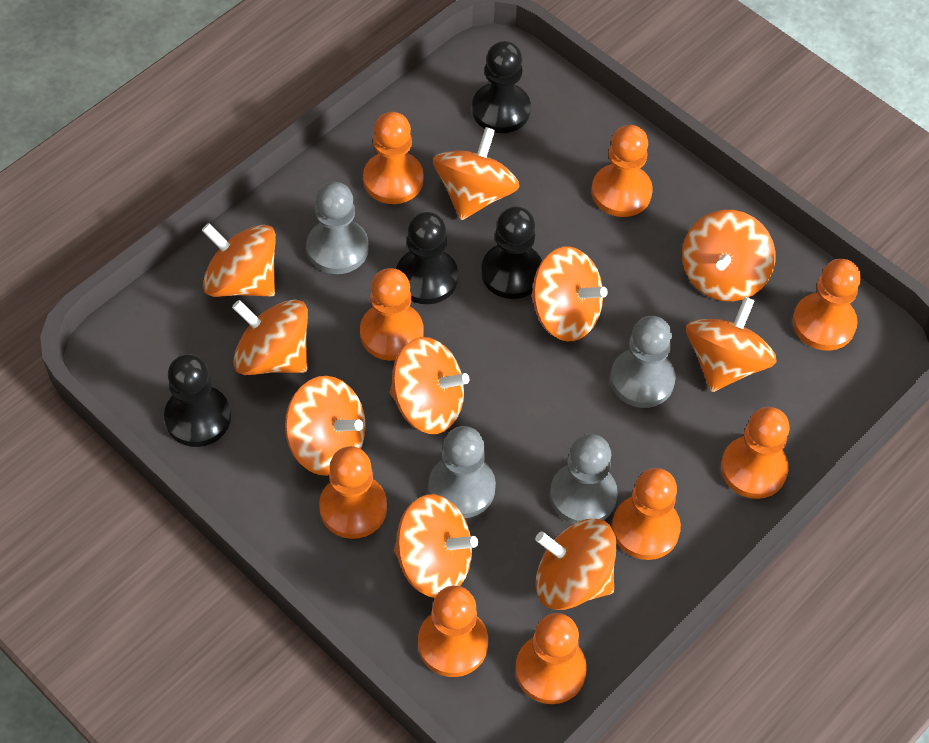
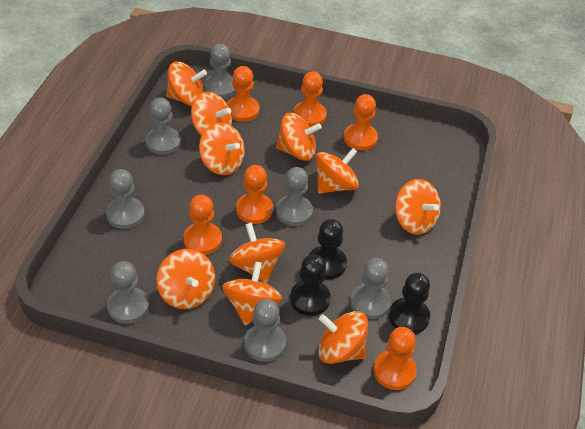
black pawn: 4 -> 3
grey pawn: 4 -> 7
orange pawn: 9 -> 6

